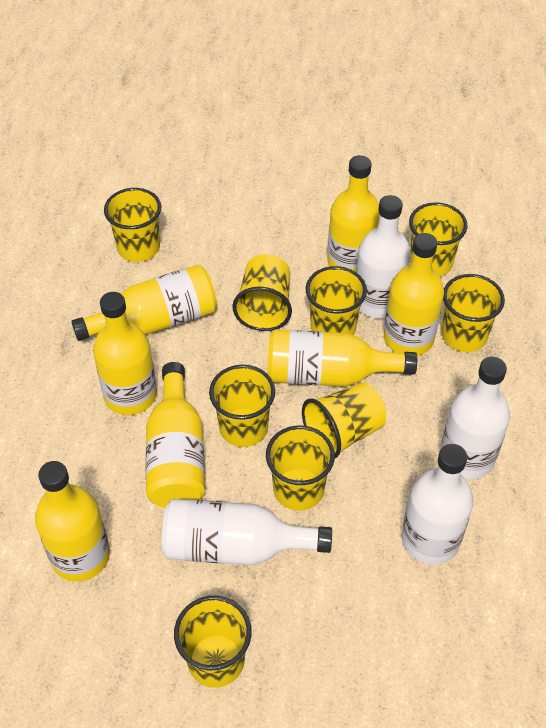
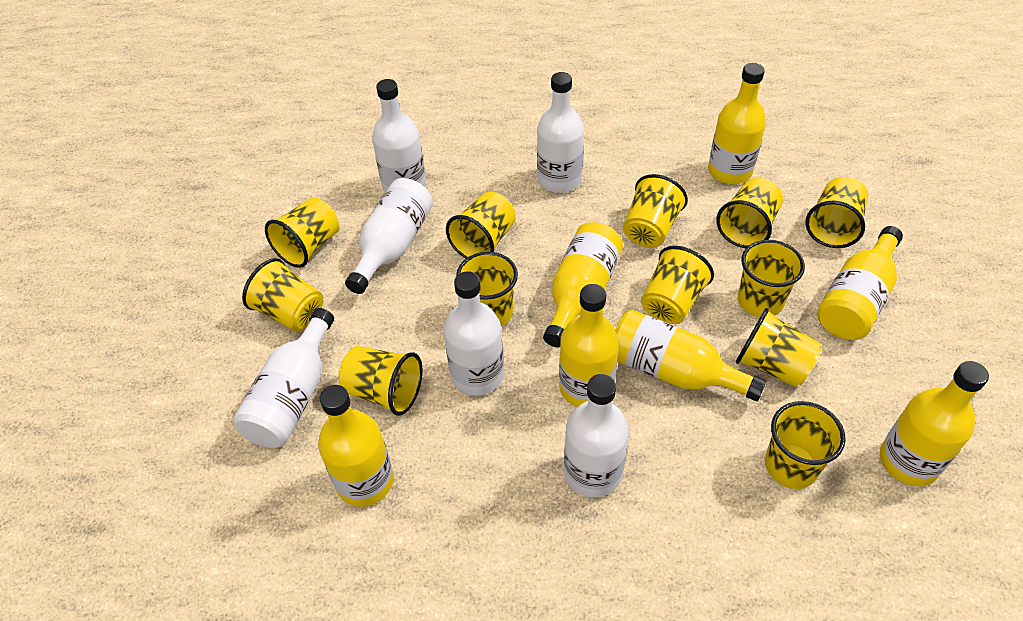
white bottle: 4 -> 6
yellow cup: 9 -> 12

